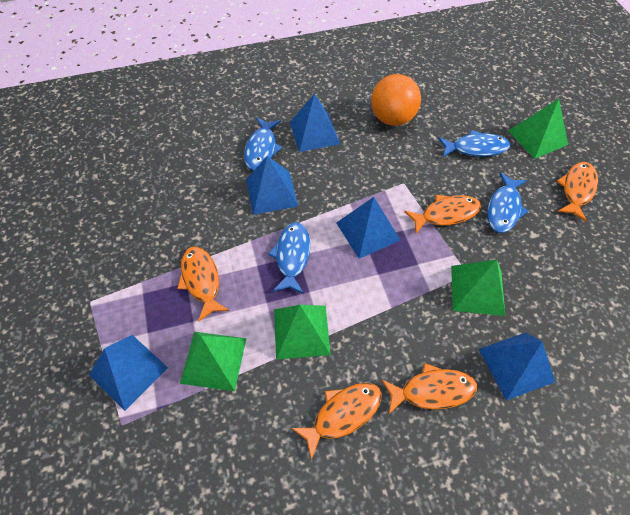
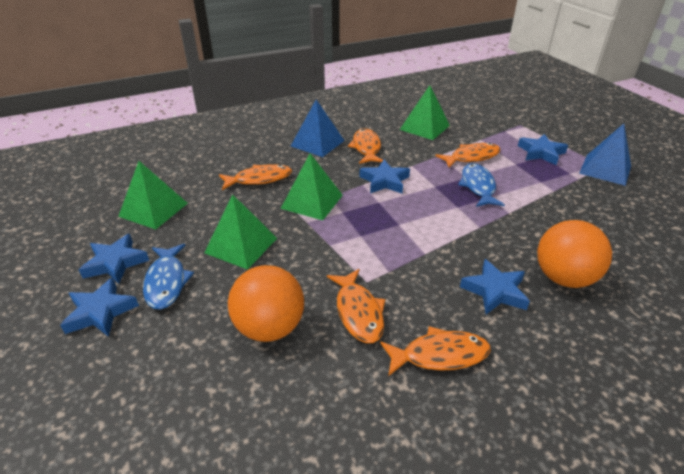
blue fish: 4 -> 2
blue pyramid: 5 -> 2
blue star: 0 -> 5
orange ball: 1 -> 2

